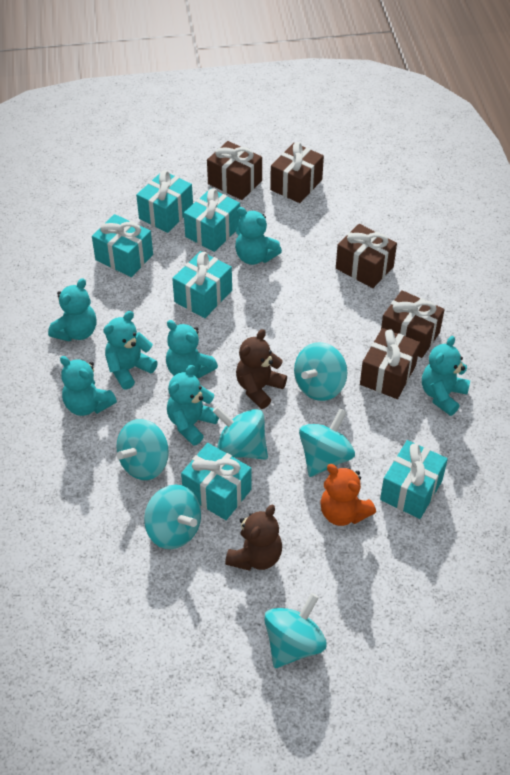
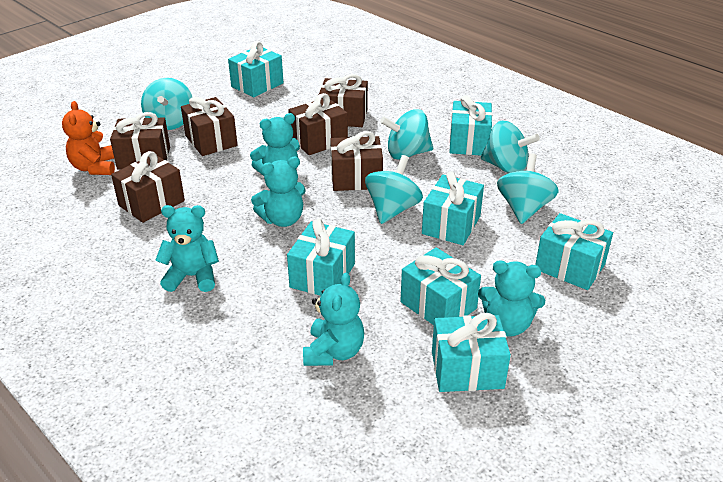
brown gift: 5 -> 6
brown teddy bear: 2 -> 0
turquoise gift: 6 -> 7
turquoise spinning top: 6 -> 5
turquoise teddy bear: 7 -> 5

